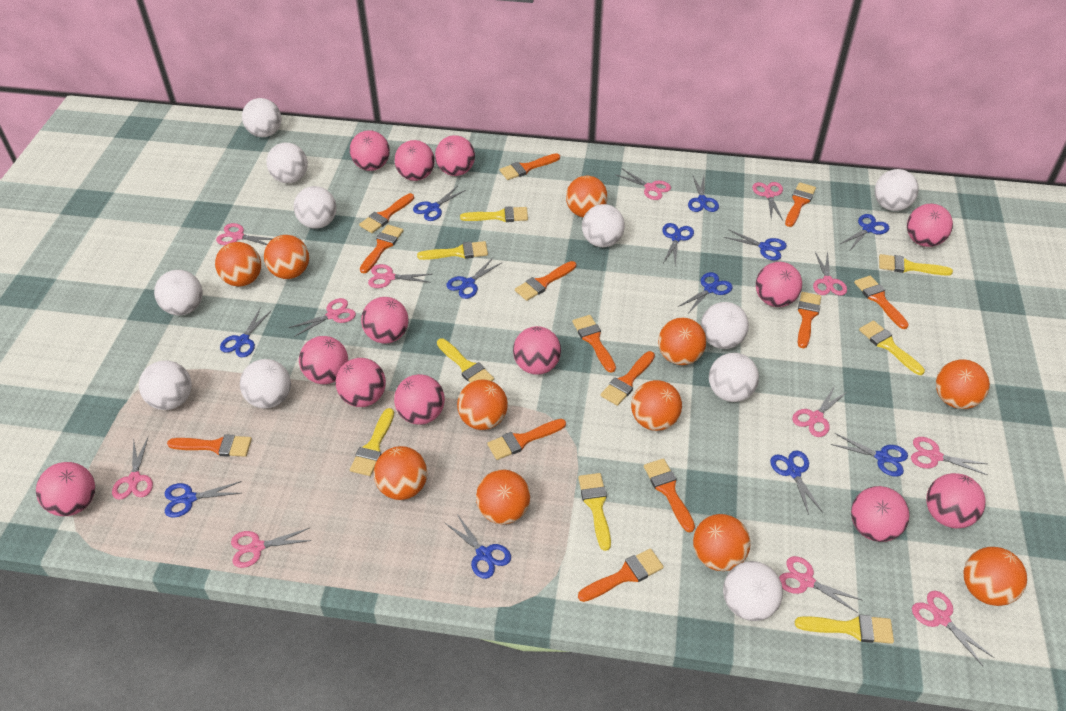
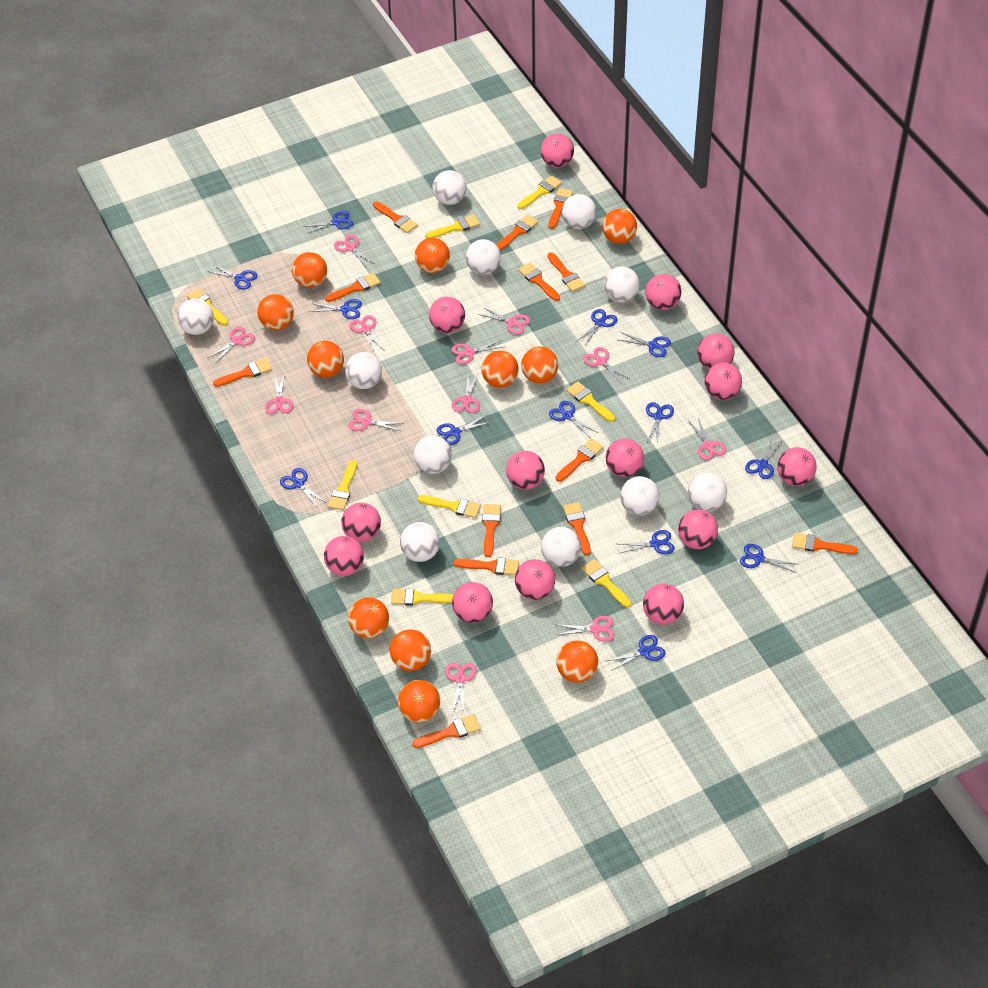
blue scissors: 12 -> 13
pink ball: 13 -> 14

